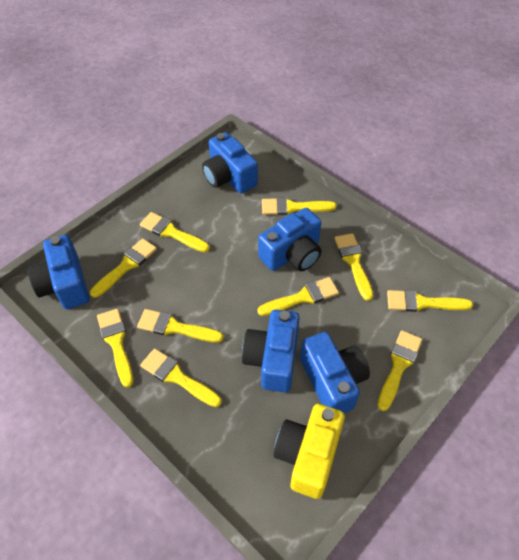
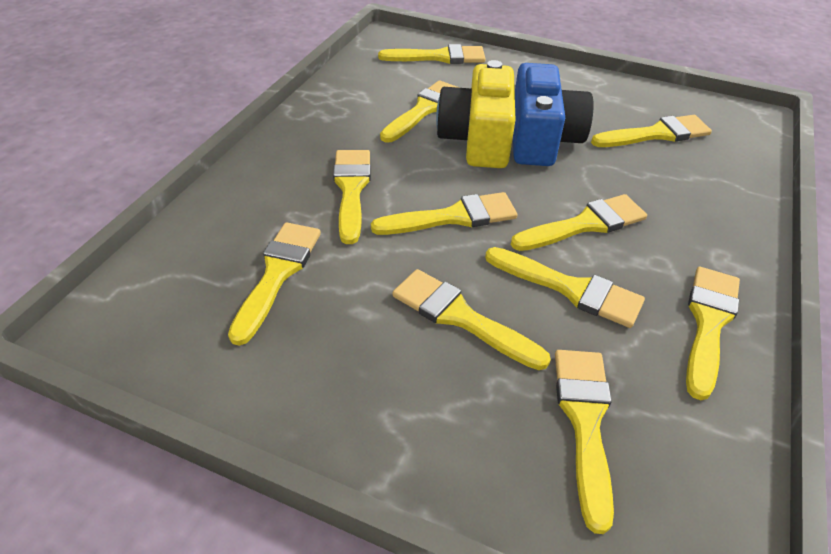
blue camera: 5 -> 1
yellow brush: 10 -> 11

